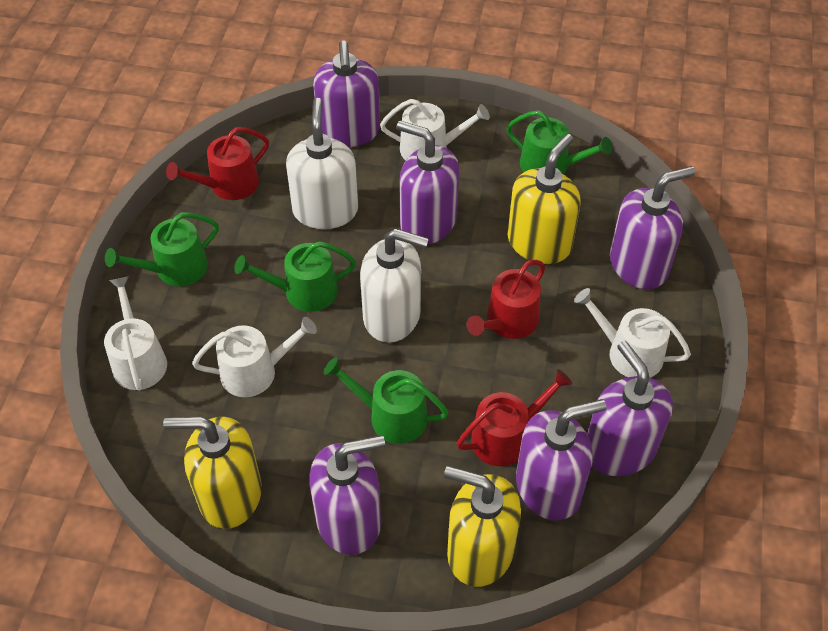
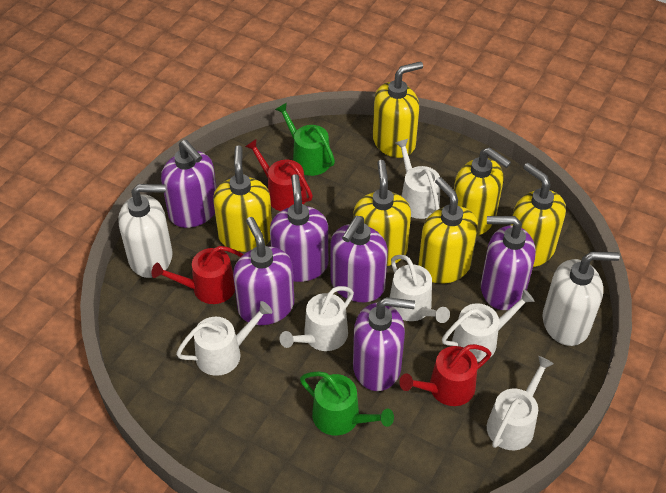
green watering can: 4 -> 2
white watering can: 4 -> 6
yellow soap dispenser: 3 -> 6

